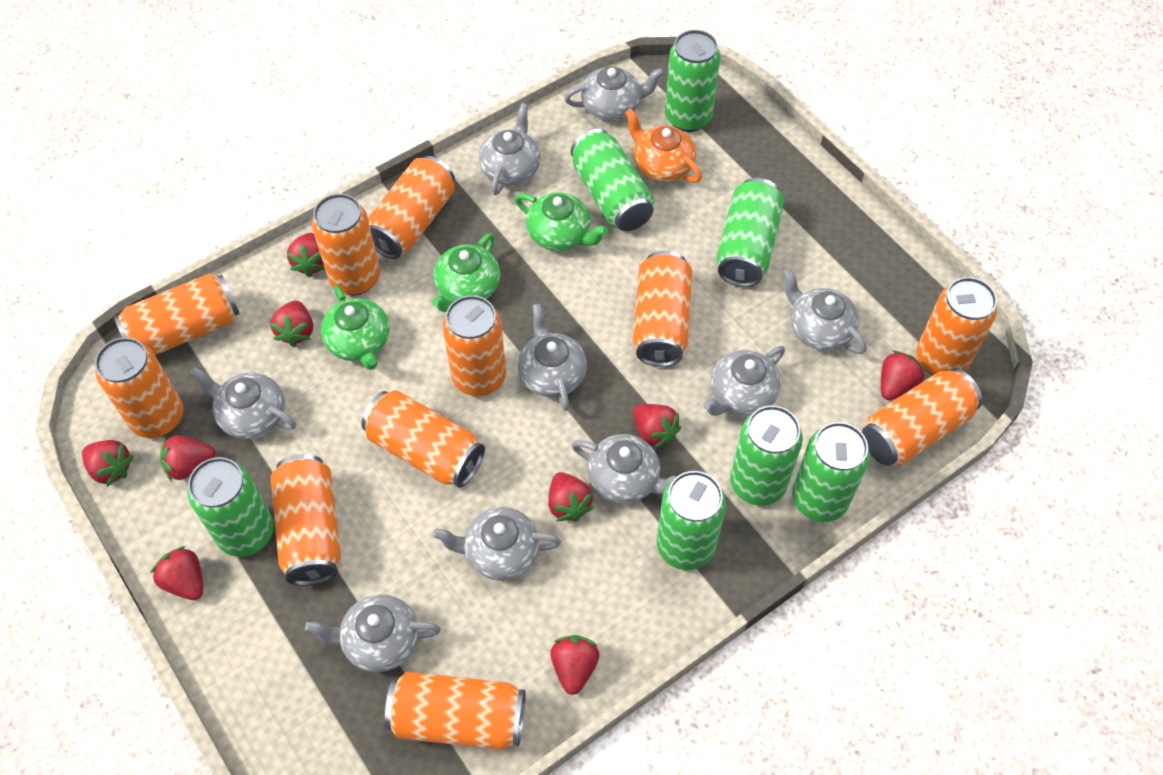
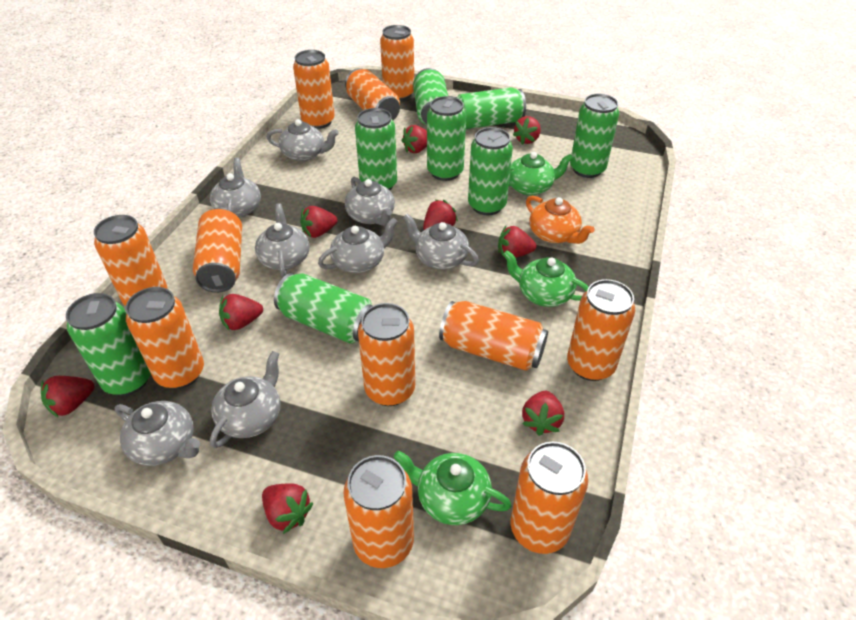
green can: 7 -> 8
grey teapot: 9 -> 8

